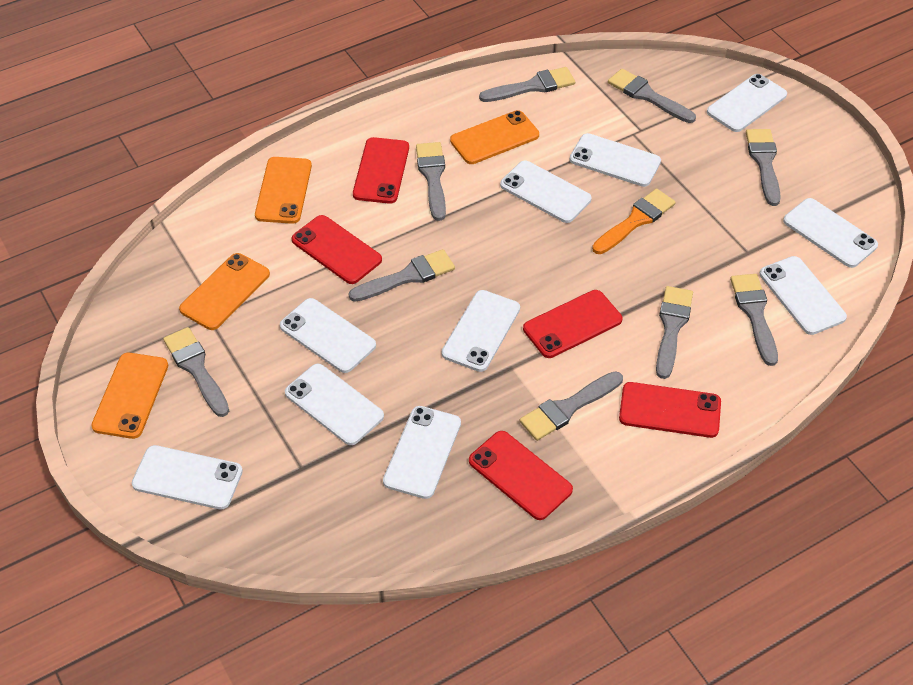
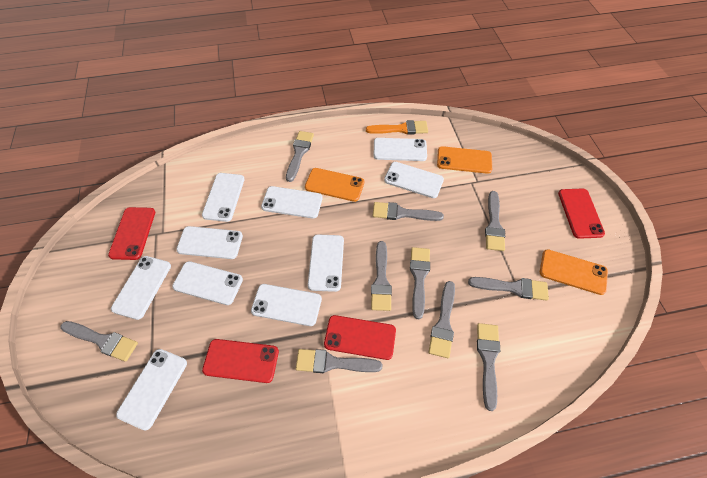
grey brush: 9 -> 10
orange phone: 4 -> 3
red phone: 5 -> 4

